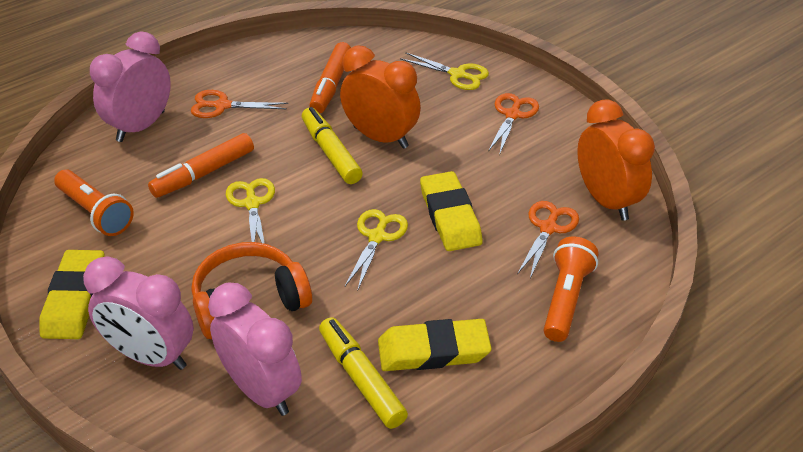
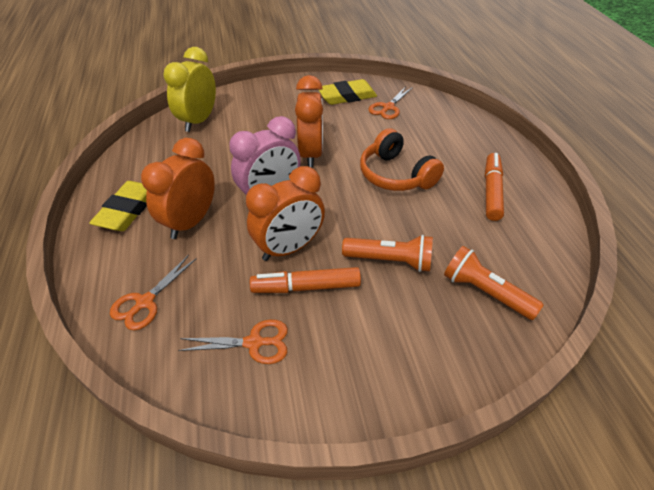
orange clock: 2 -> 3
pink clock: 3 -> 1
yellow clock: 0 -> 1
yellow eraser: 3 -> 2
yellow marker: 2 -> 0
yellow scissors: 3 -> 0

